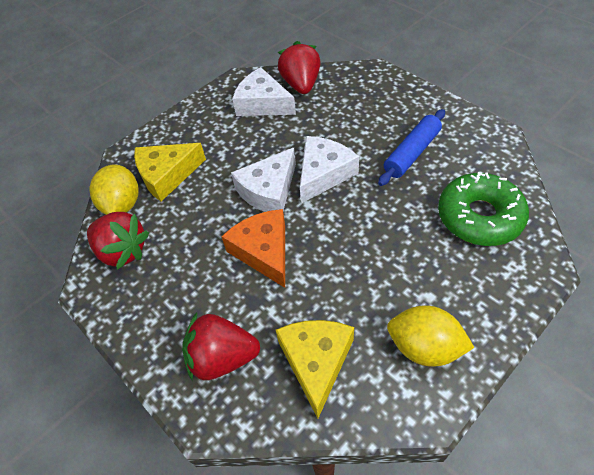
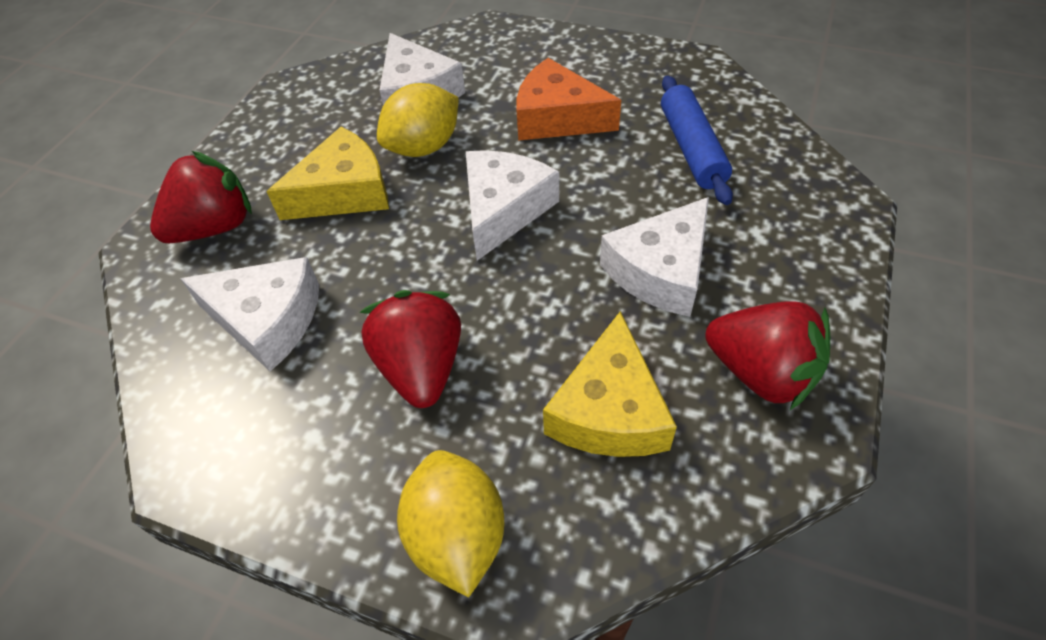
green donut: 1 -> 0
white cheese: 3 -> 4

